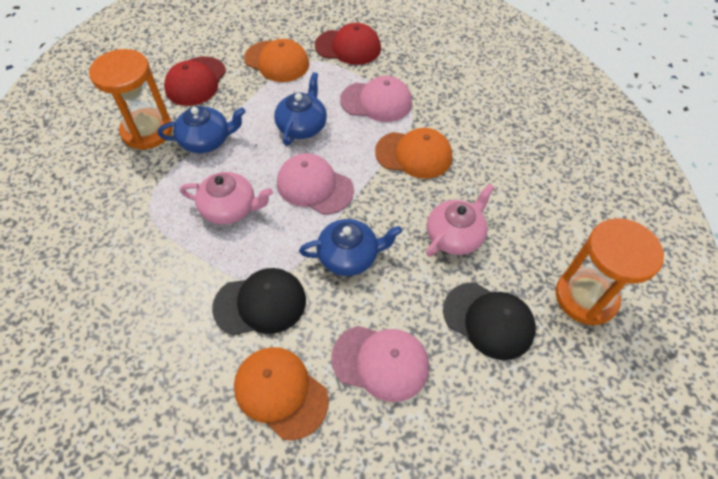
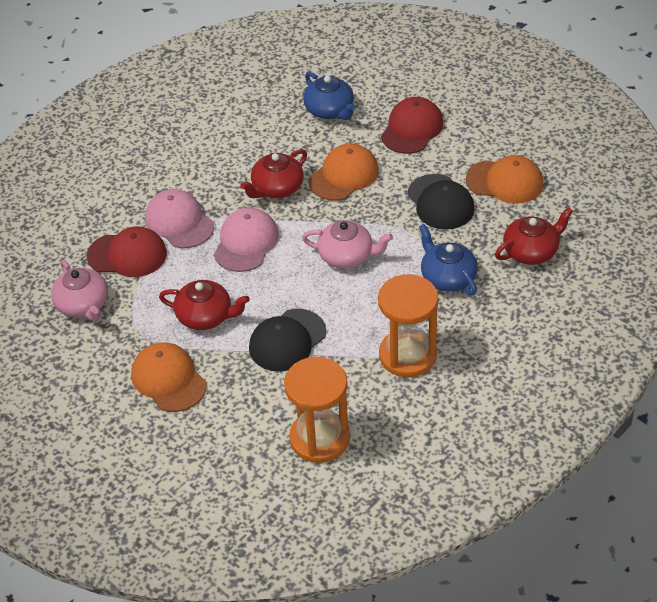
blue teapot: 3 -> 2
pink cap: 3 -> 2
red teapot: 0 -> 3

